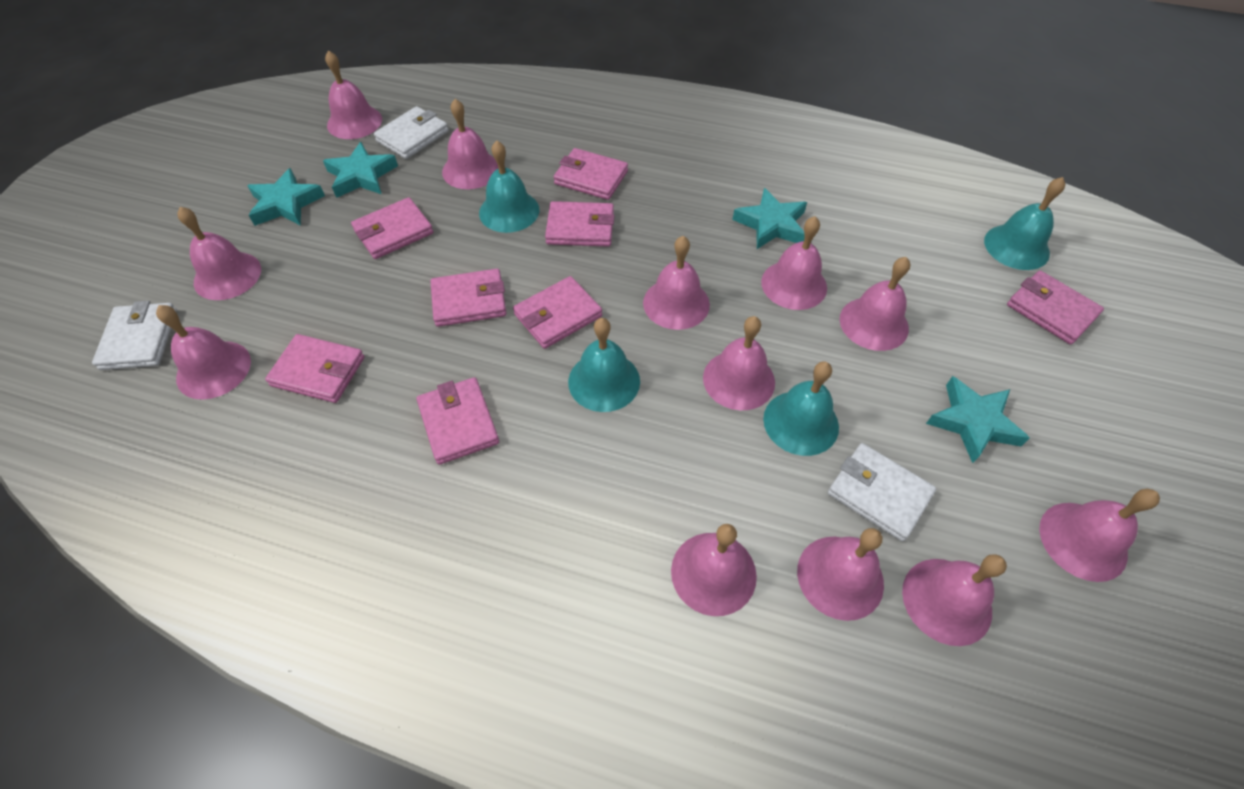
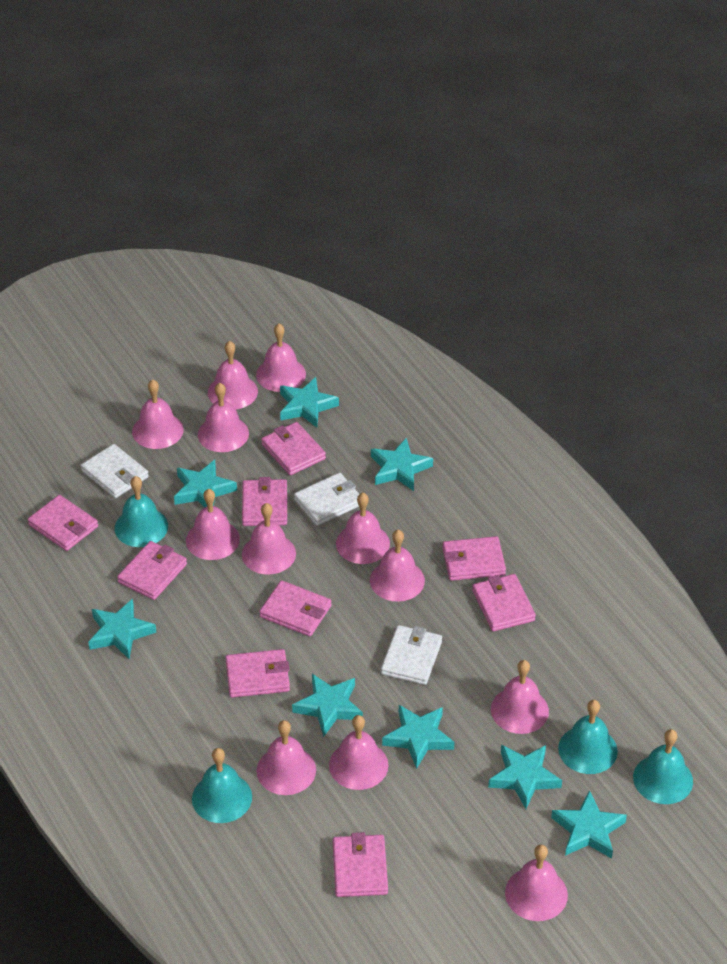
pink wallet: 8 -> 9
turquoise star: 4 -> 8

